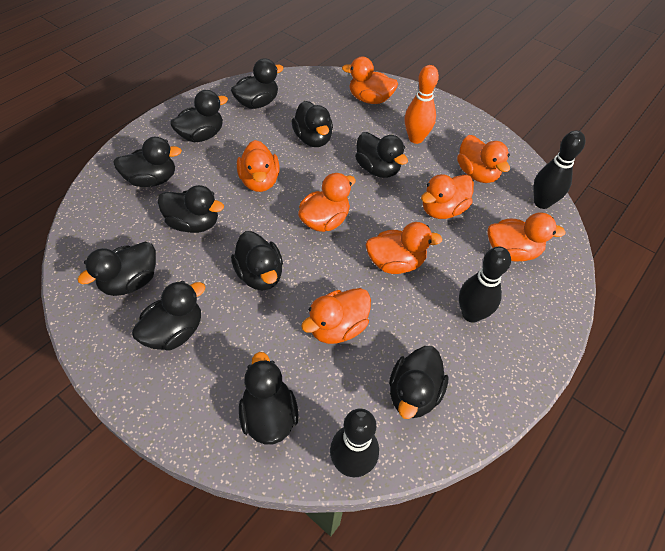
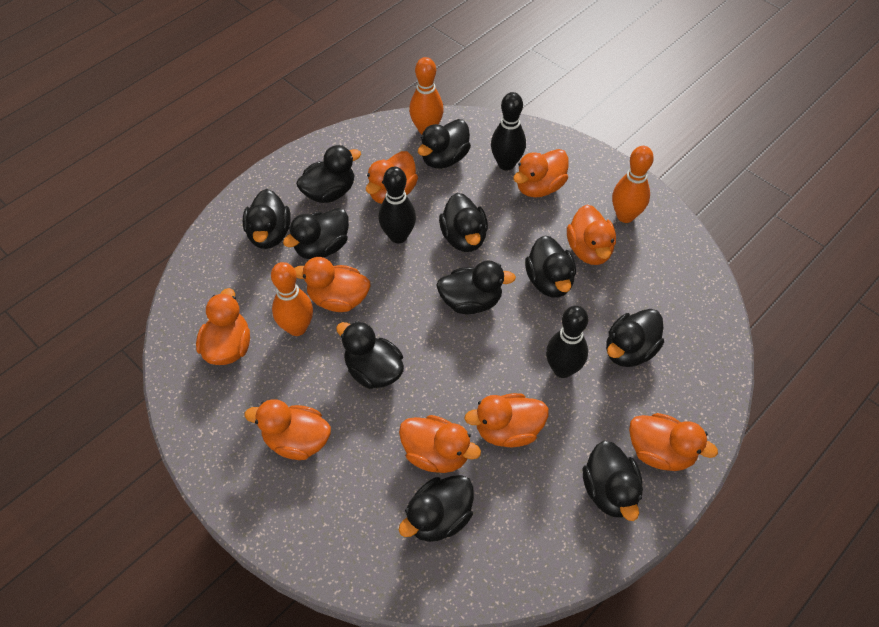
orange bowling pin: 1 -> 3
orange duck: 8 -> 9

